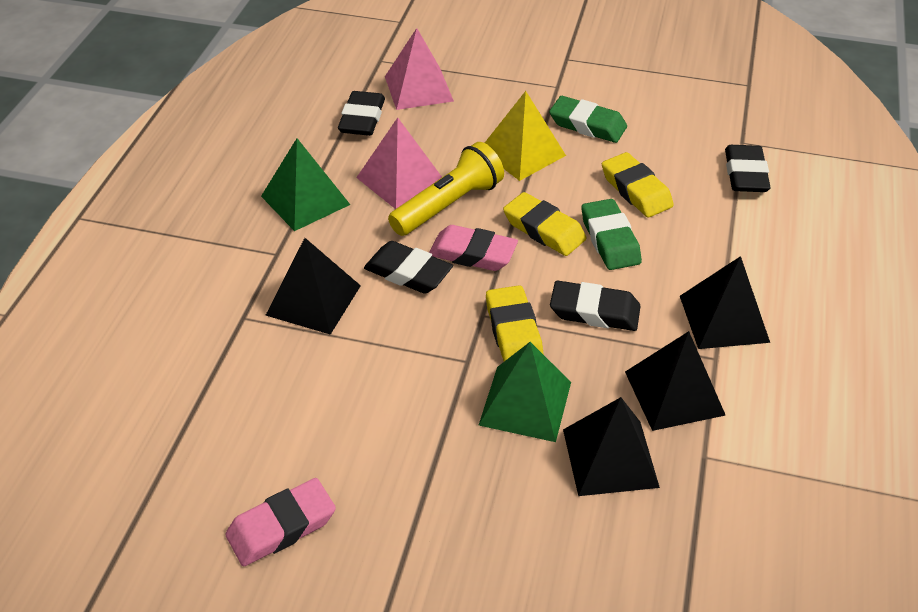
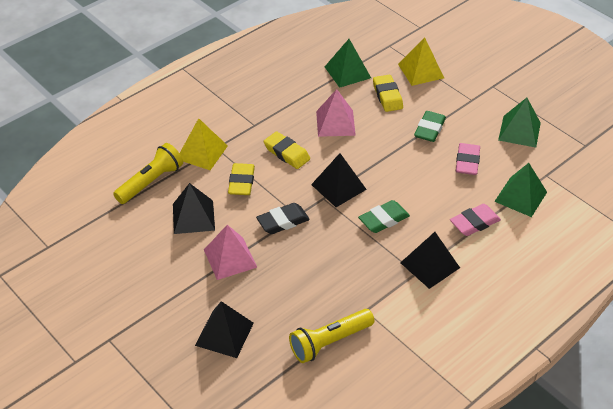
black eraser: 4 -> 1
green pyramid: 2 -> 3
yellow flashlight: 1 -> 2
yellow pyramid: 1 -> 2

